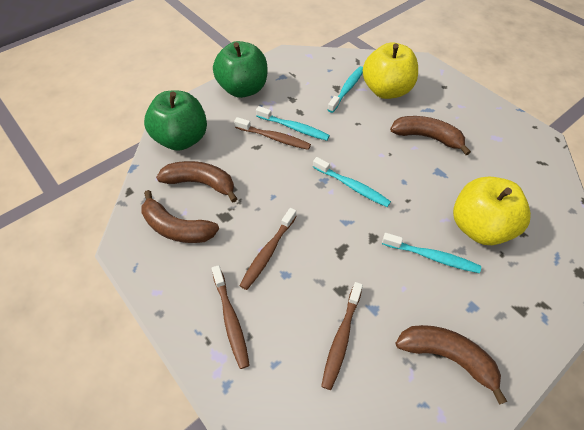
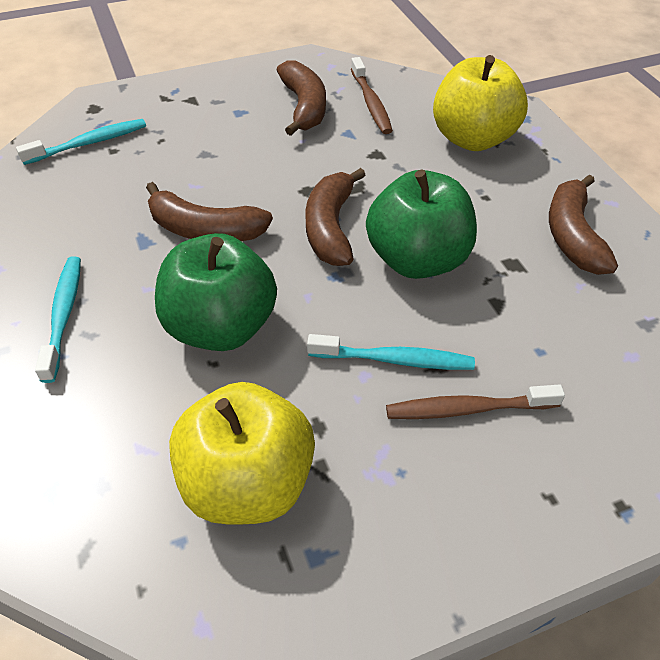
brown toothbrush: 4 -> 2
turquoise toothbrush: 4 -> 3

